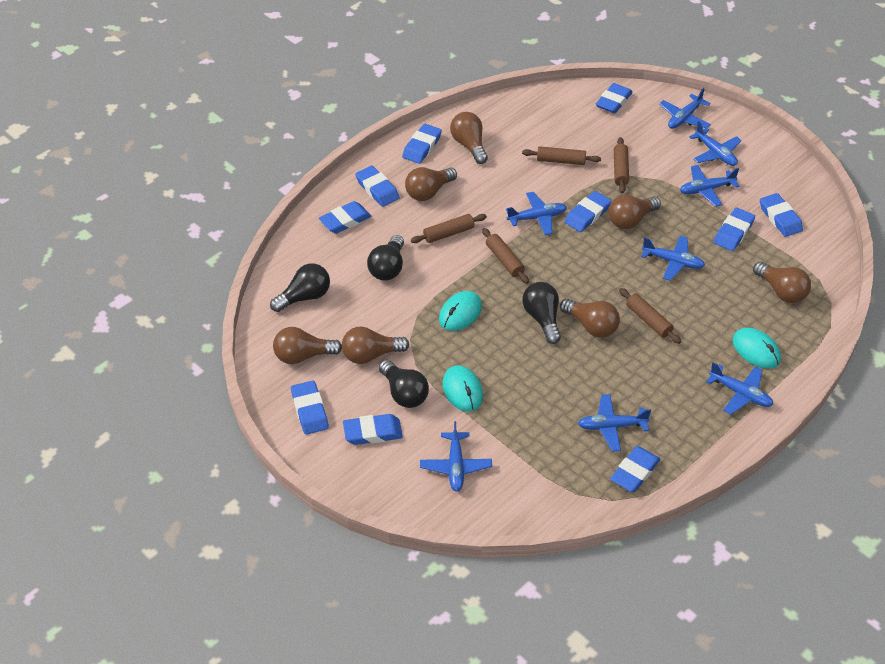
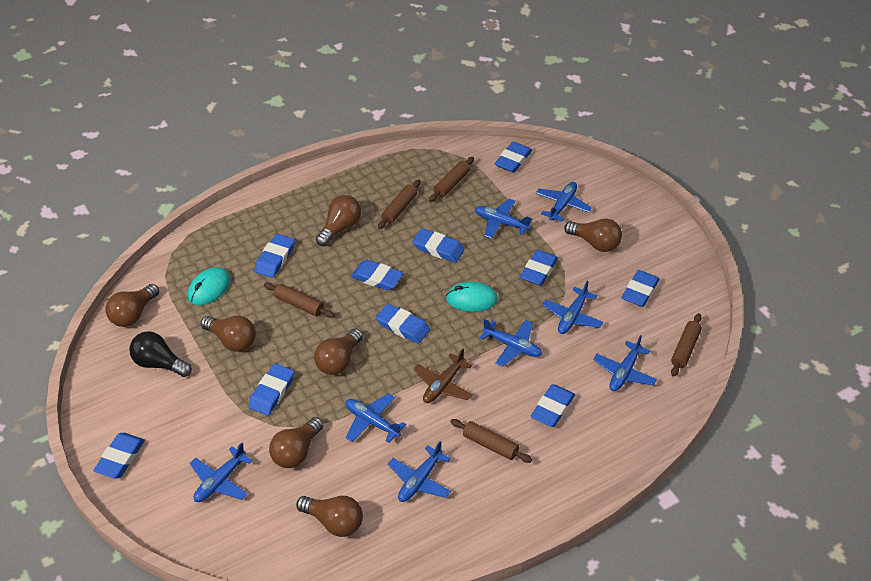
black light bulb: 4 -> 1
brown plane: 0 -> 1
turquoise mouse: 3 -> 2

